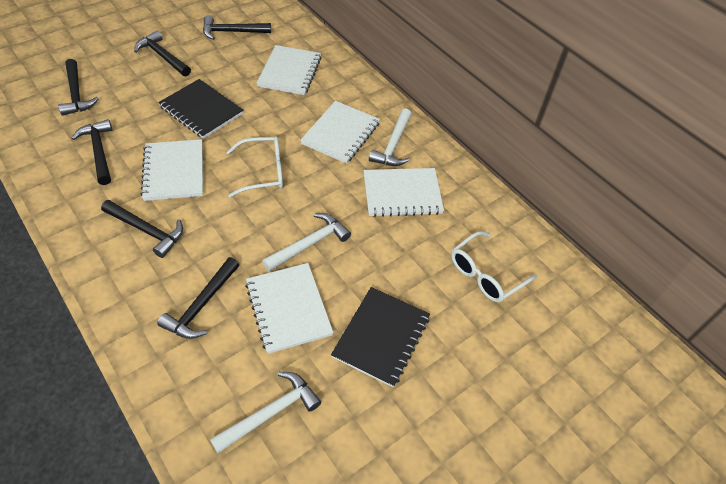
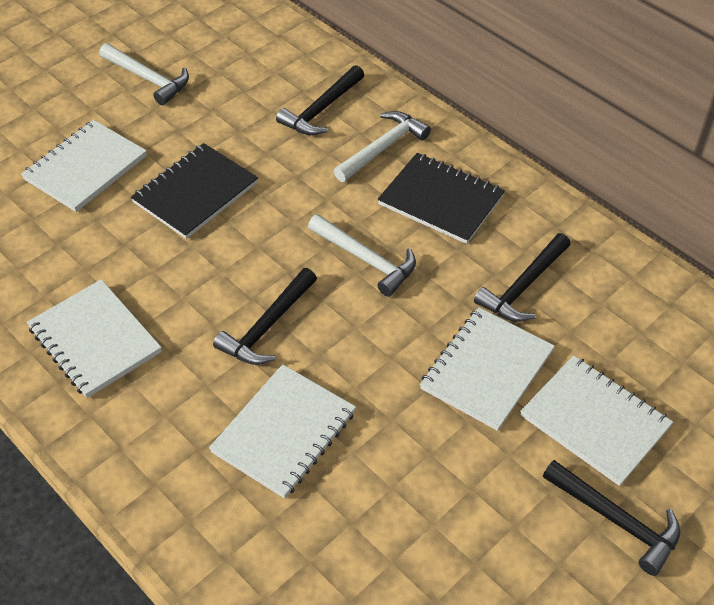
black hammer: 6 -> 4
white glasses: 2 -> 0

